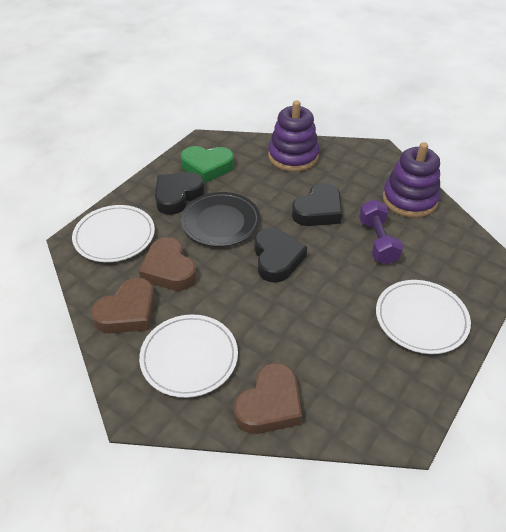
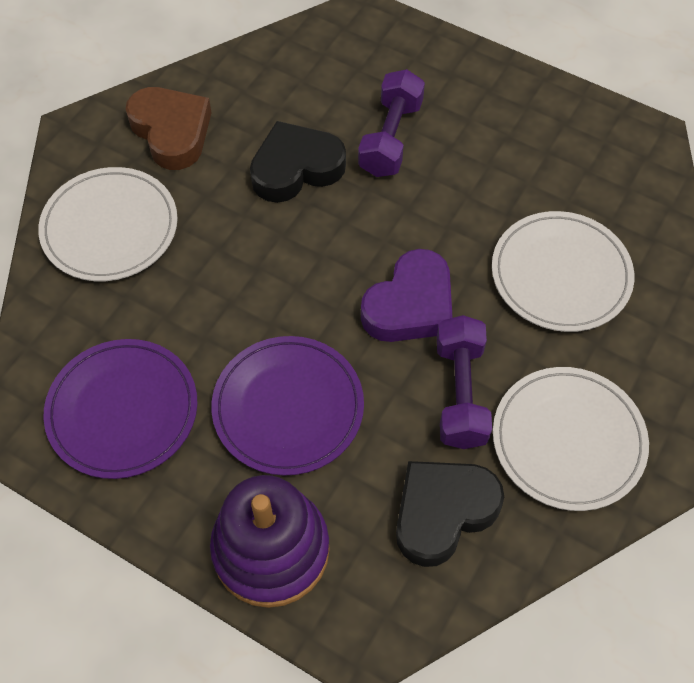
black heart: 3 -> 2
black plate: 1 -> 0
brown heart: 3 -> 1
green heart: 1 -> 0
purple dumbbell: 1 -> 2
purple heart: 0 -> 1
purple plate: 0 -> 2
purple stacking toy: 2 -> 1

